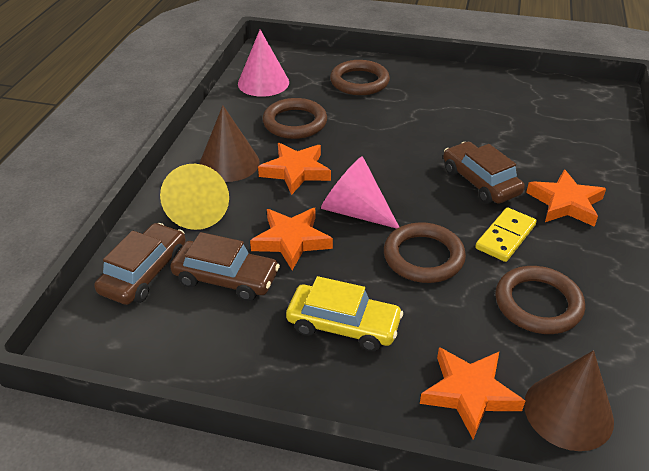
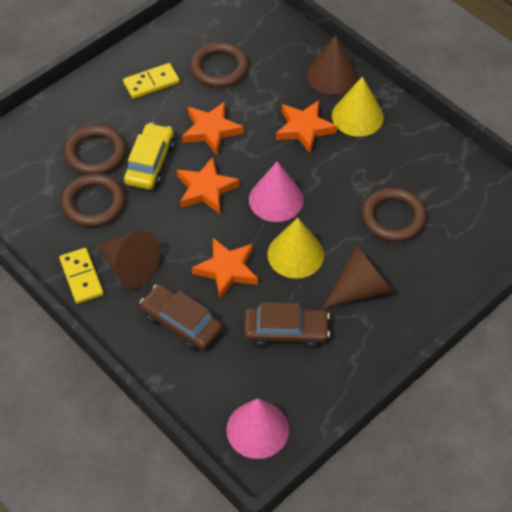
brown car: 3 -> 2
brown cone: 2 -> 3
yellow cone: 1 -> 2
yellow domino: 1 -> 2

